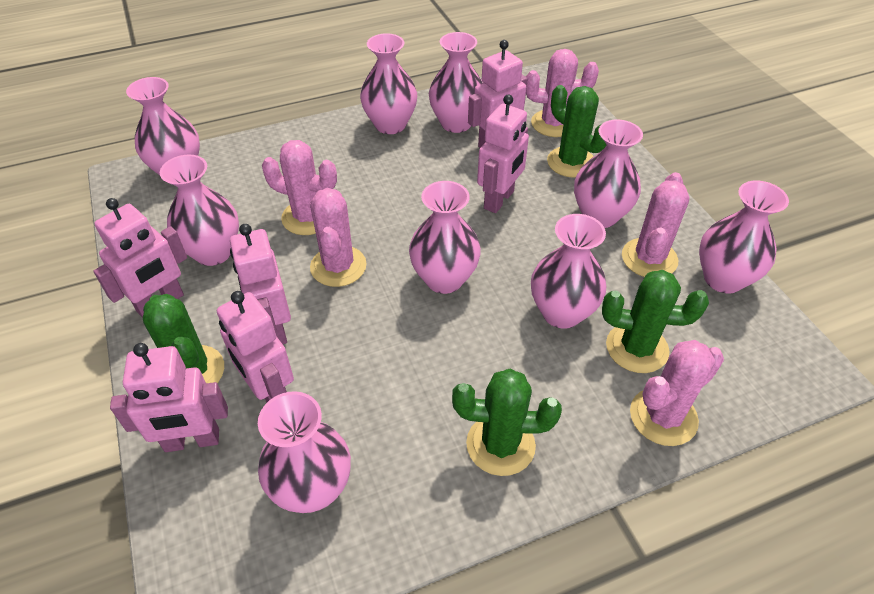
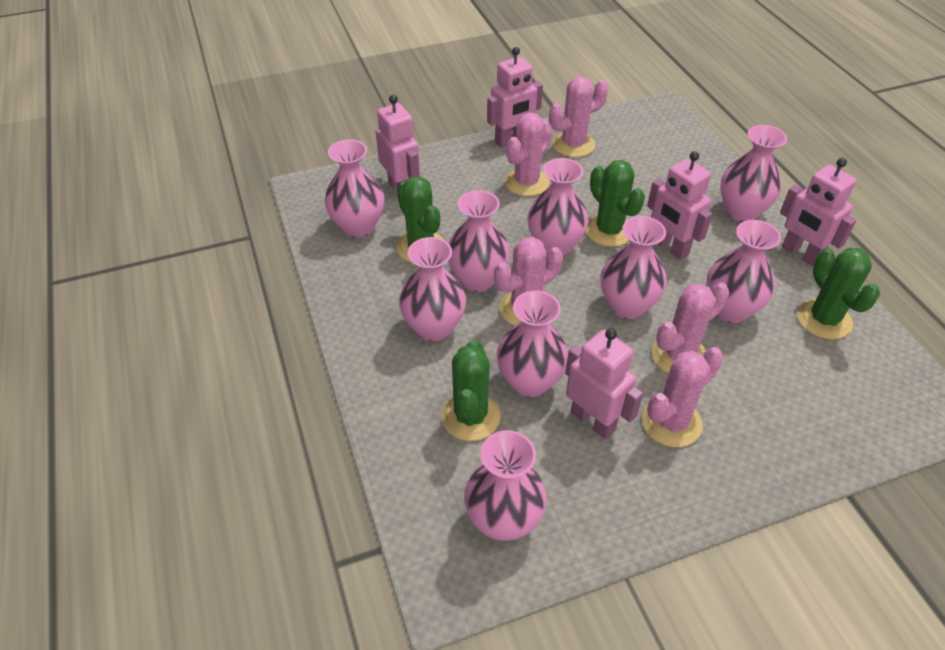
pink robot: 6 -> 5

